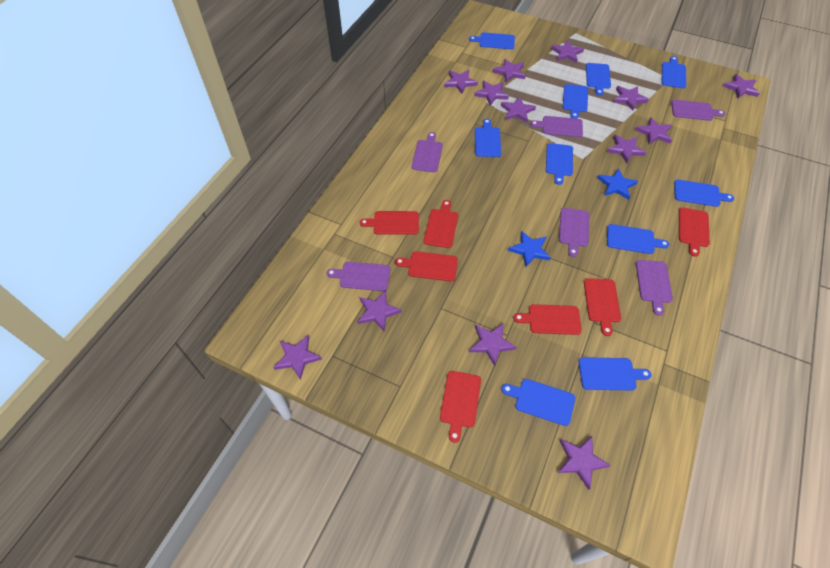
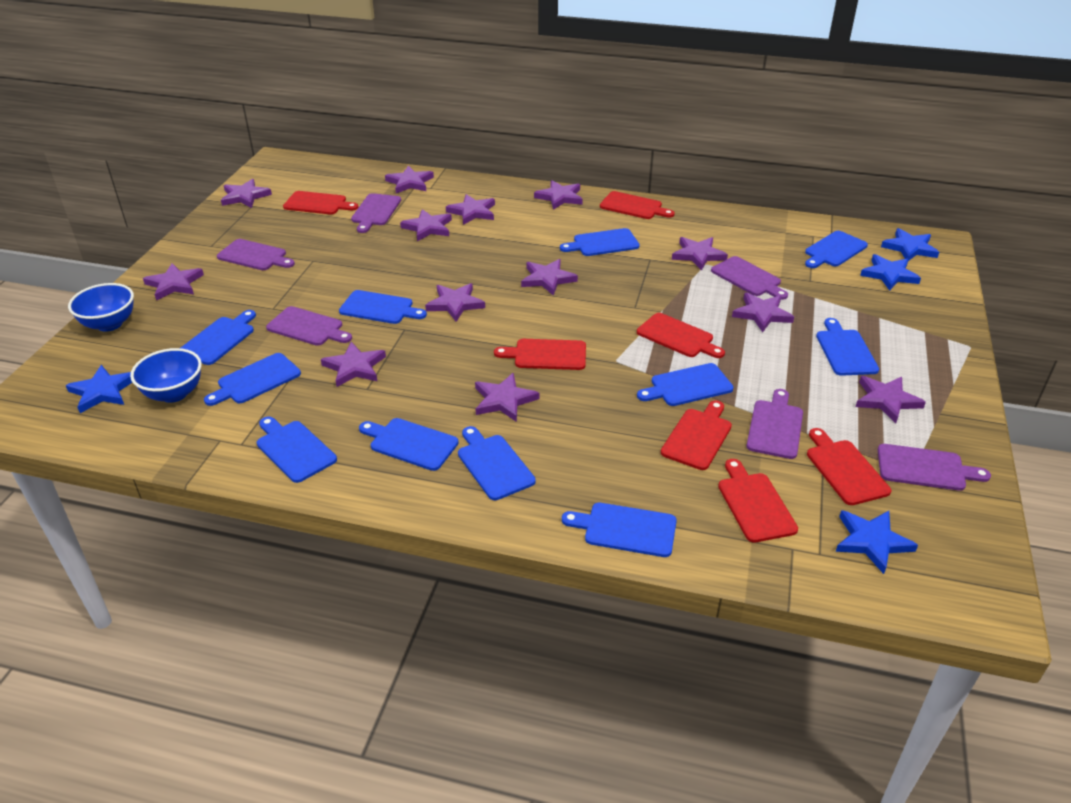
blue bowl: 0 -> 2
blue cutting board: 10 -> 11
blue star: 2 -> 4

